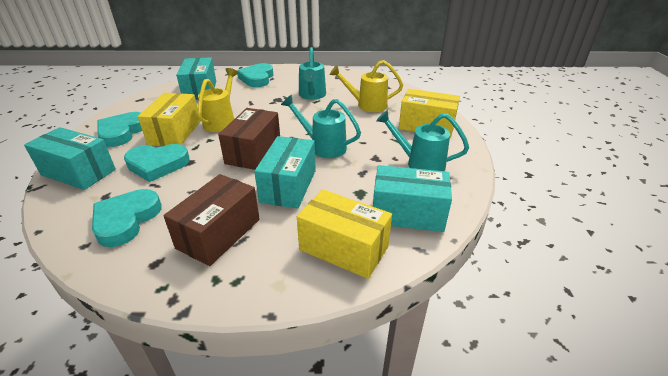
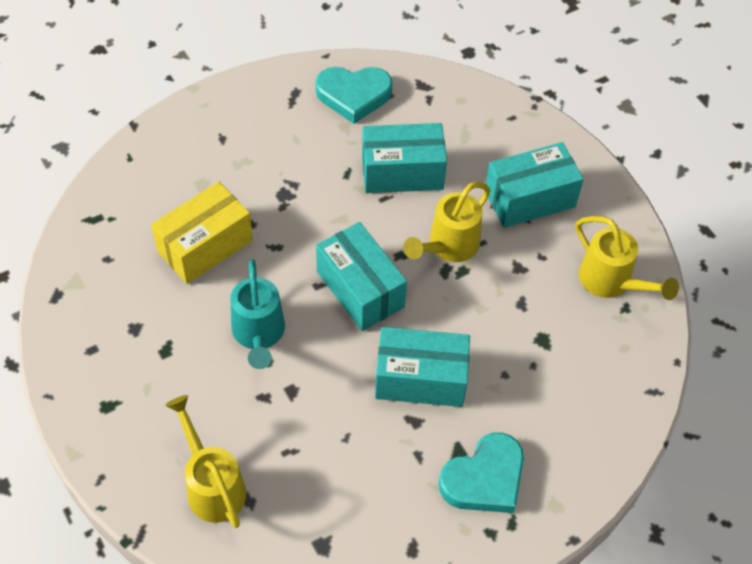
brown box: 2 -> 0
turquoise heart: 4 -> 2
turquoise watering can: 3 -> 1
yellow box: 3 -> 1
yellow watering can: 2 -> 3

